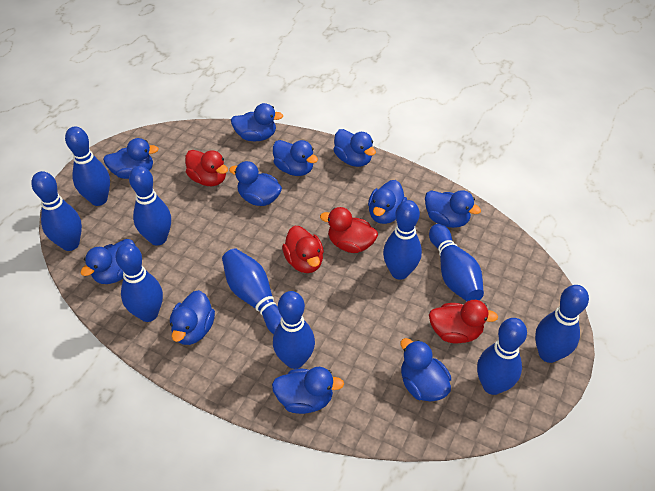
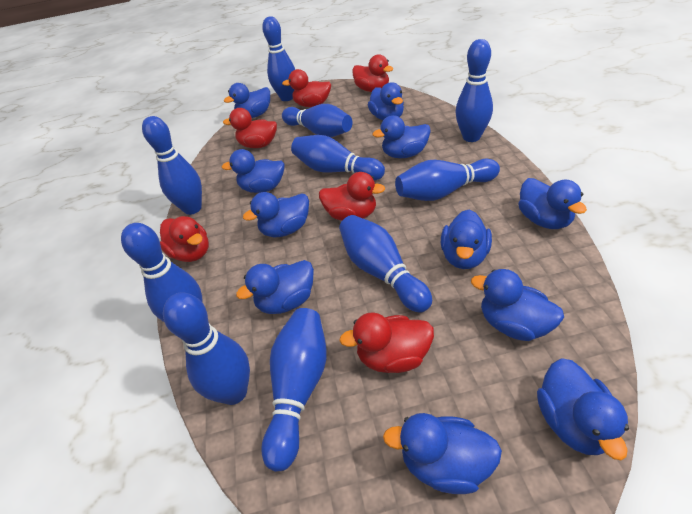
red duck: 4 -> 6

